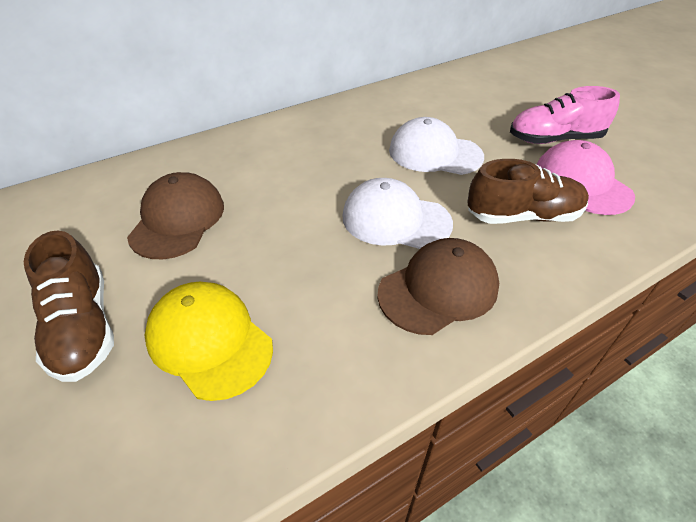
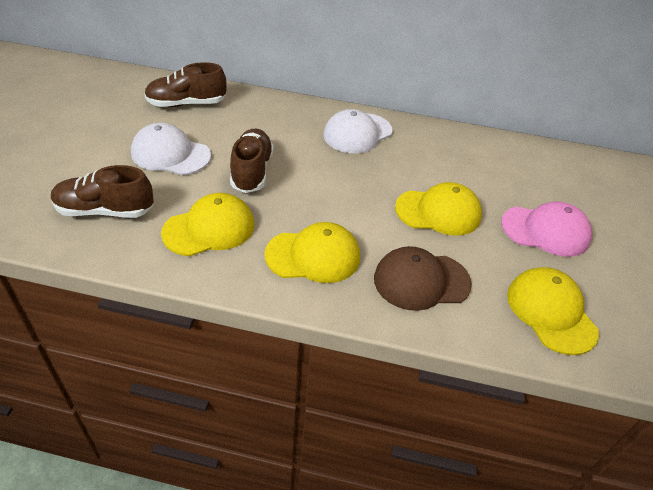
brown cap: 2 -> 1
brown shoe: 2 -> 3
pink shoe: 1 -> 0
yellow cap: 1 -> 4

